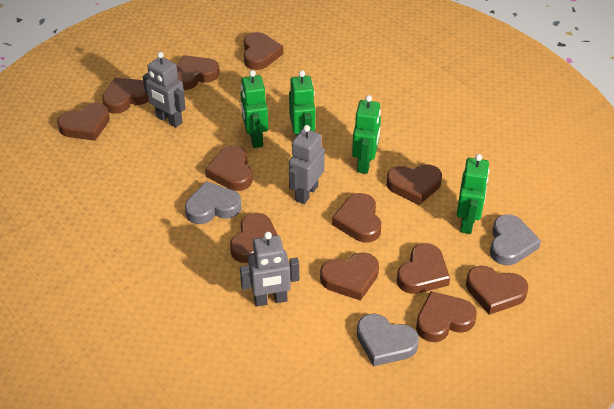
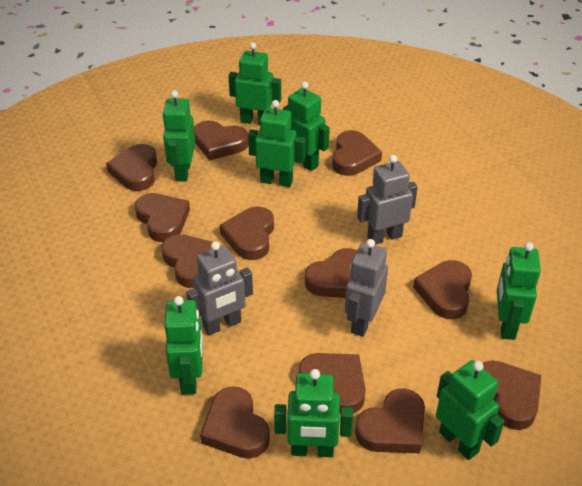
green robot: 4 -> 8
grey heart: 3 -> 0

